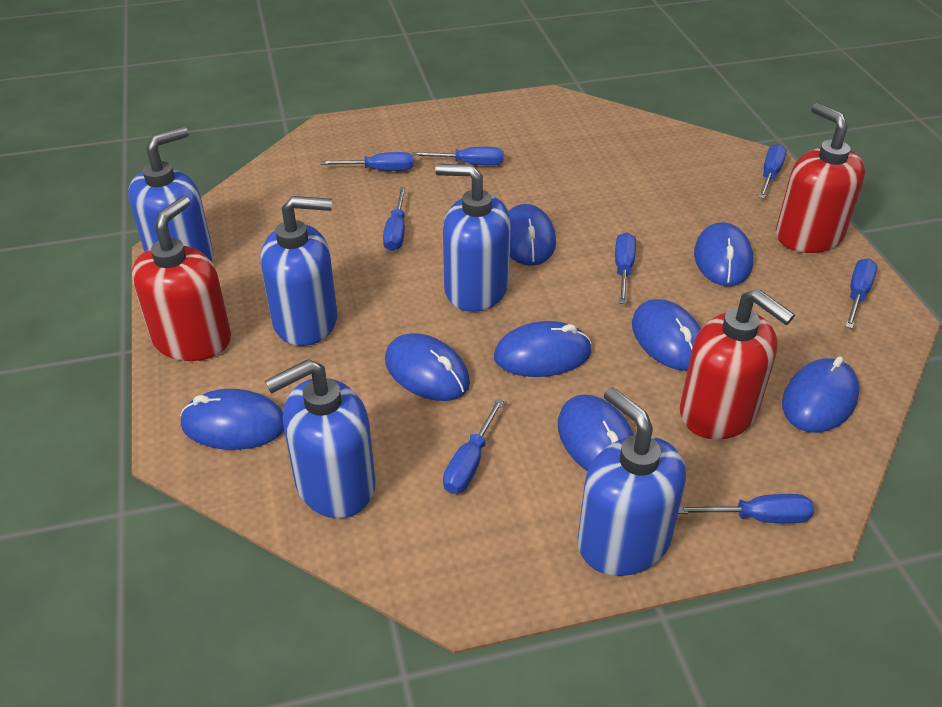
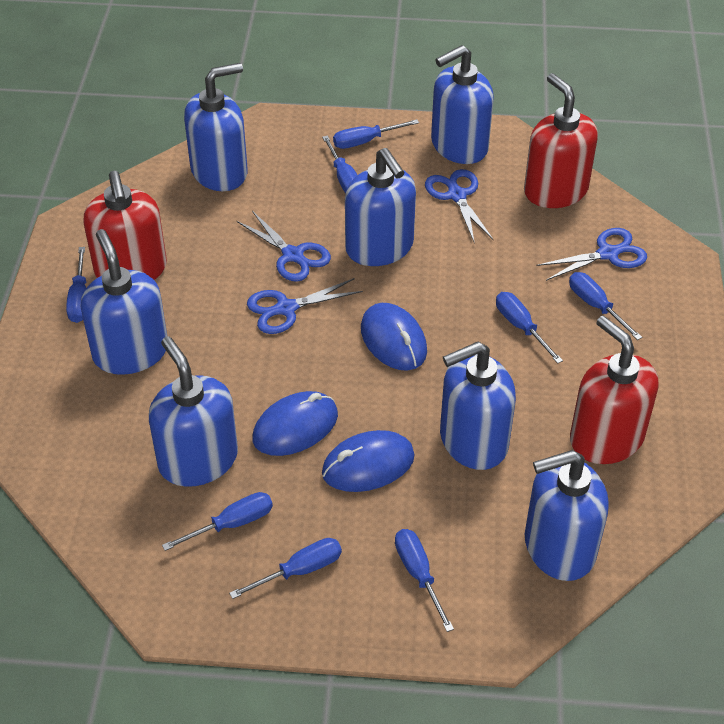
blue mouse: 8 -> 3
blue scissors: 0 -> 4
blue soap dispenser: 5 -> 7

